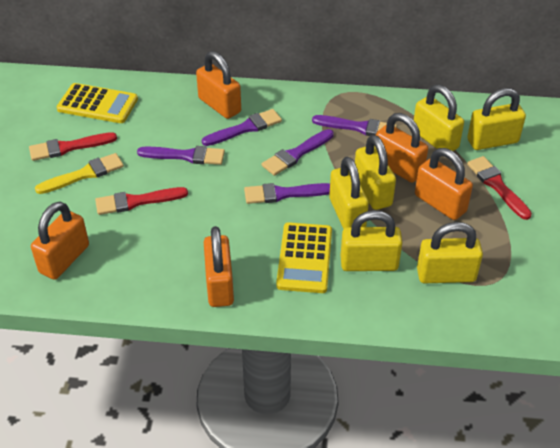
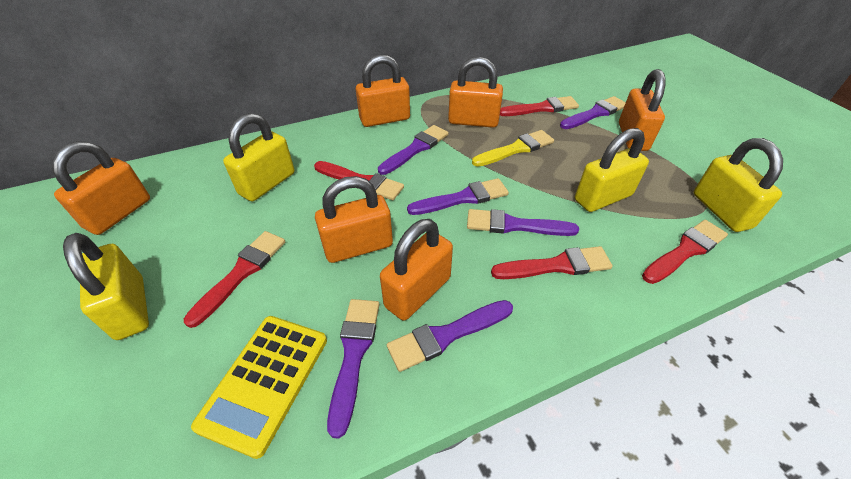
orange padlock: 5 -> 6
purple brush: 5 -> 6
red brush: 3 -> 5
yellow calculator: 2 -> 1
yellow padlock: 6 -> 4

